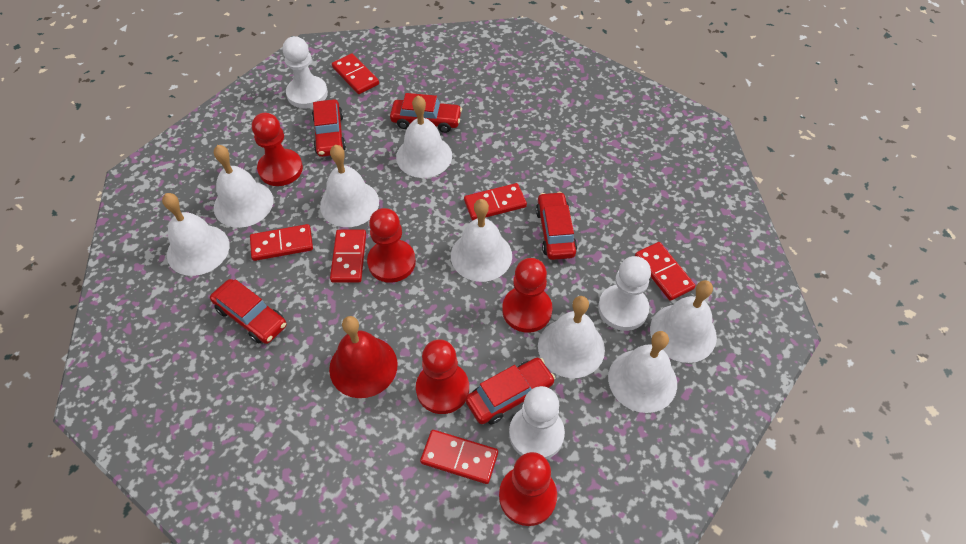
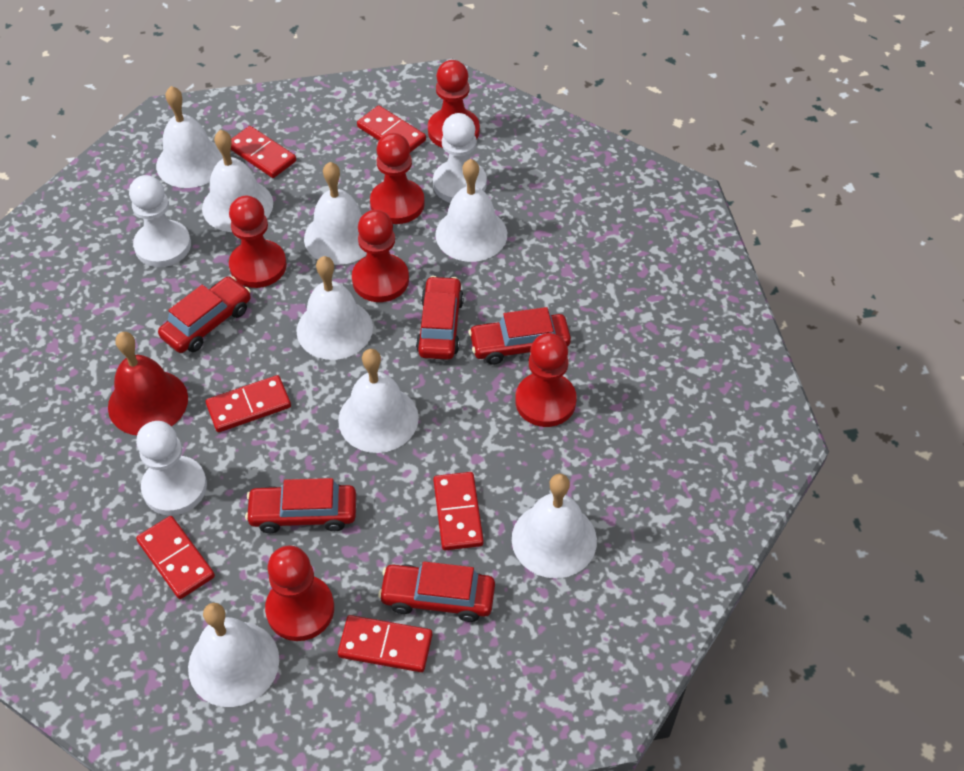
red pawn: 5 -> 6

